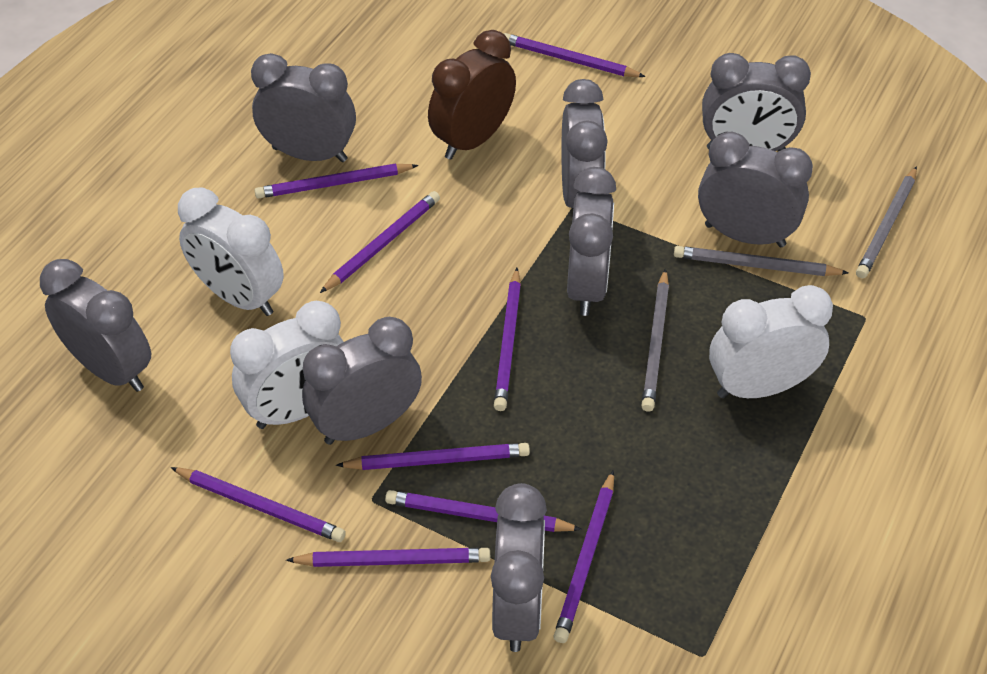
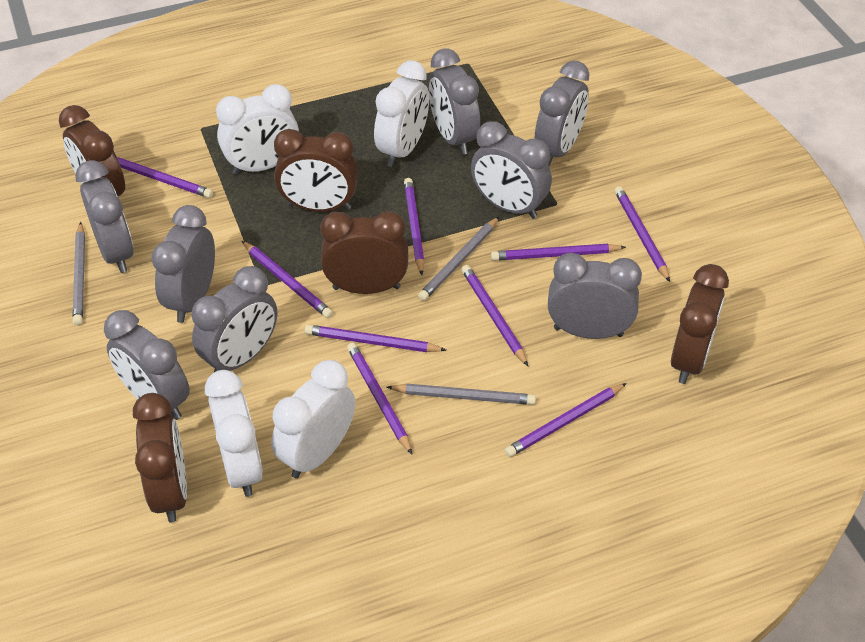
brown clock: 1 -> 5
white clock: 3 -> 4

